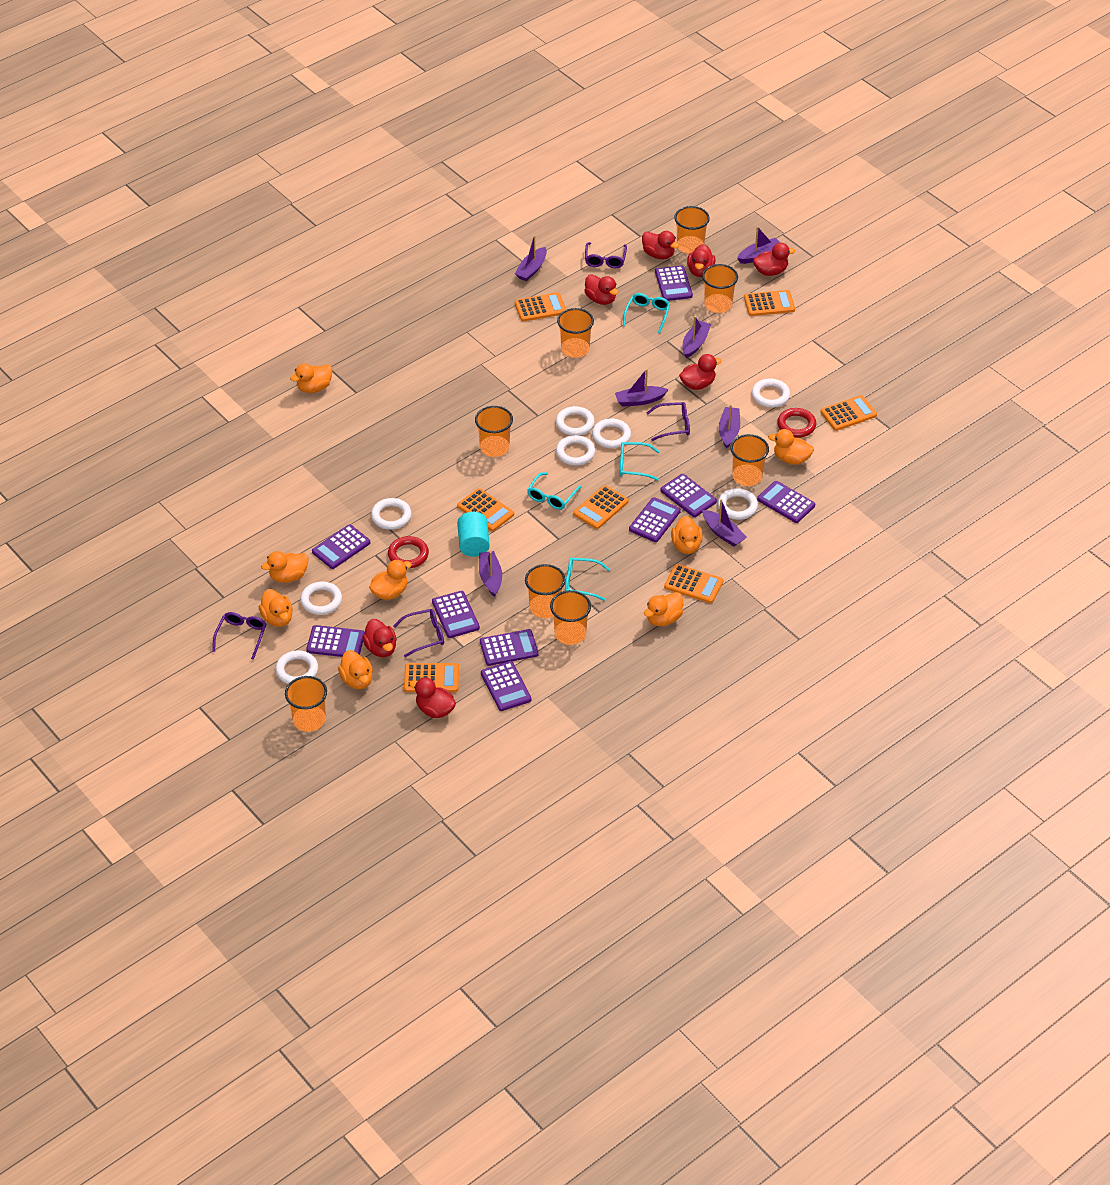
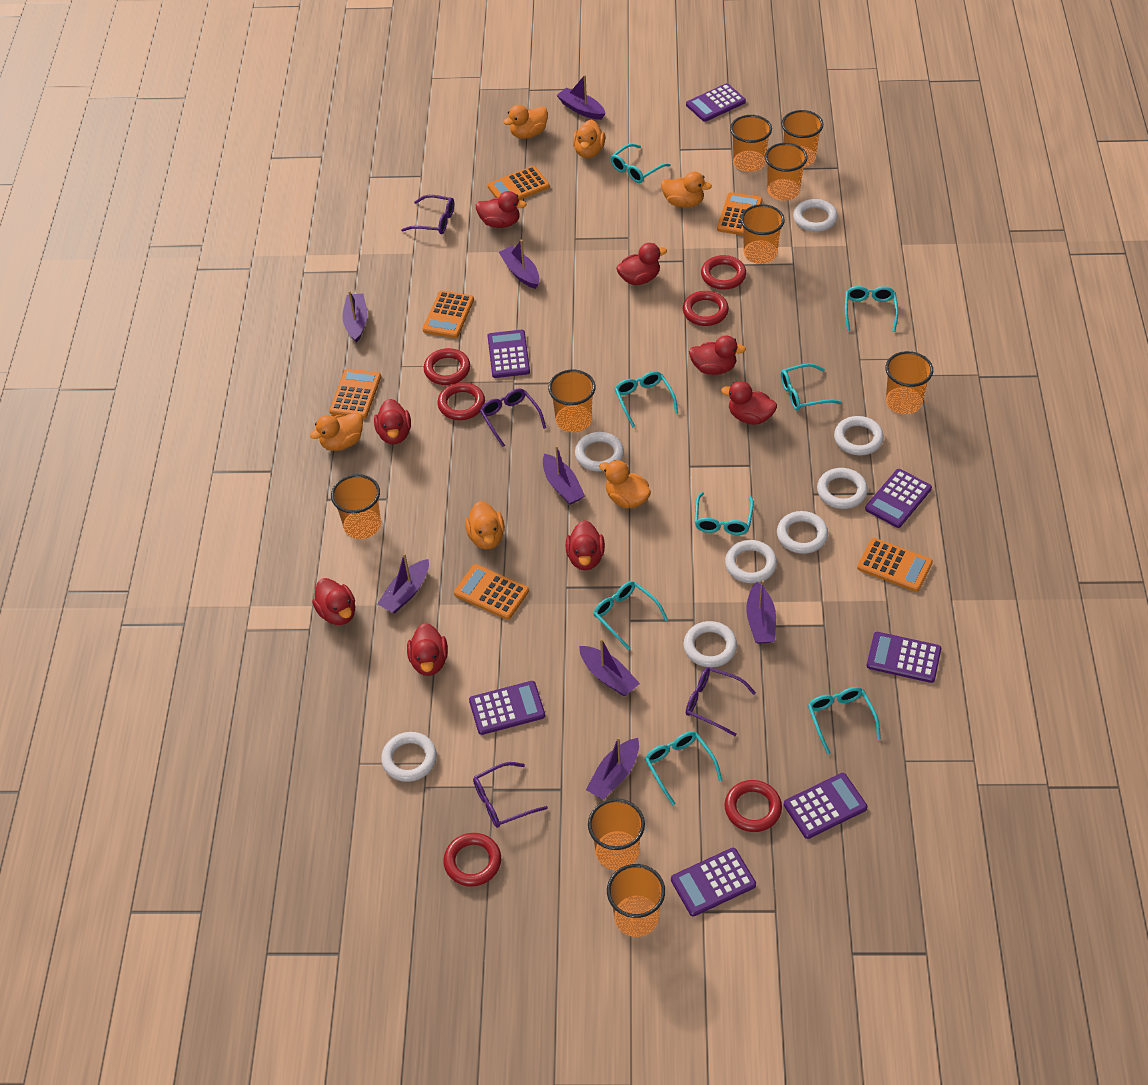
orange calculator: 7 -> 6
orange cup: 8 -> 9
orange duck: 8 -> 6
purple boat: 7 -> 8
purple calculator: 9 -> 7
red duck: 7 -> 8
red ring: 2 -> 6
turquoise cylinder: 1 -> 0
turquoise glasses: 4 -> 8

